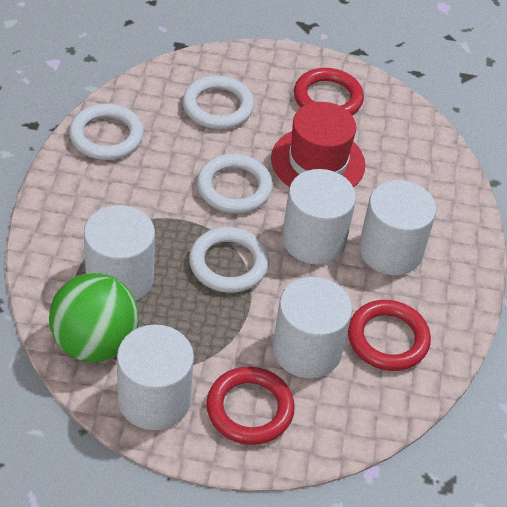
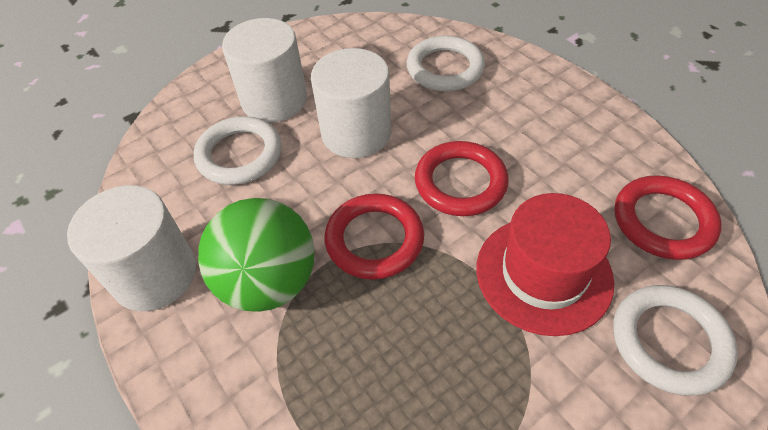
white cylinder: 5 -> 3
white ring: 4 -> 3

